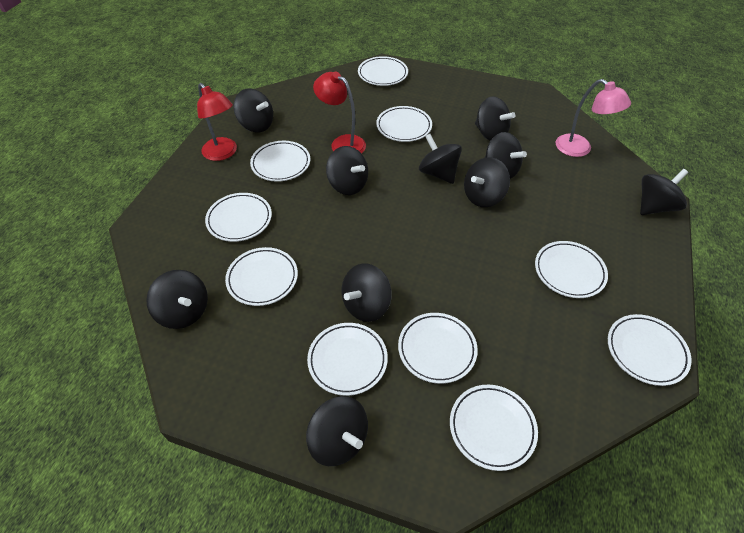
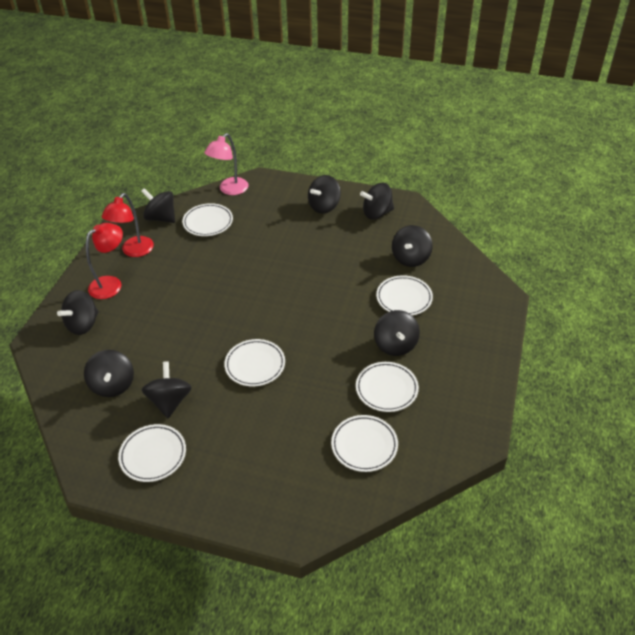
black spinning top: 10 -> 8
white plate: 10 -> 6

